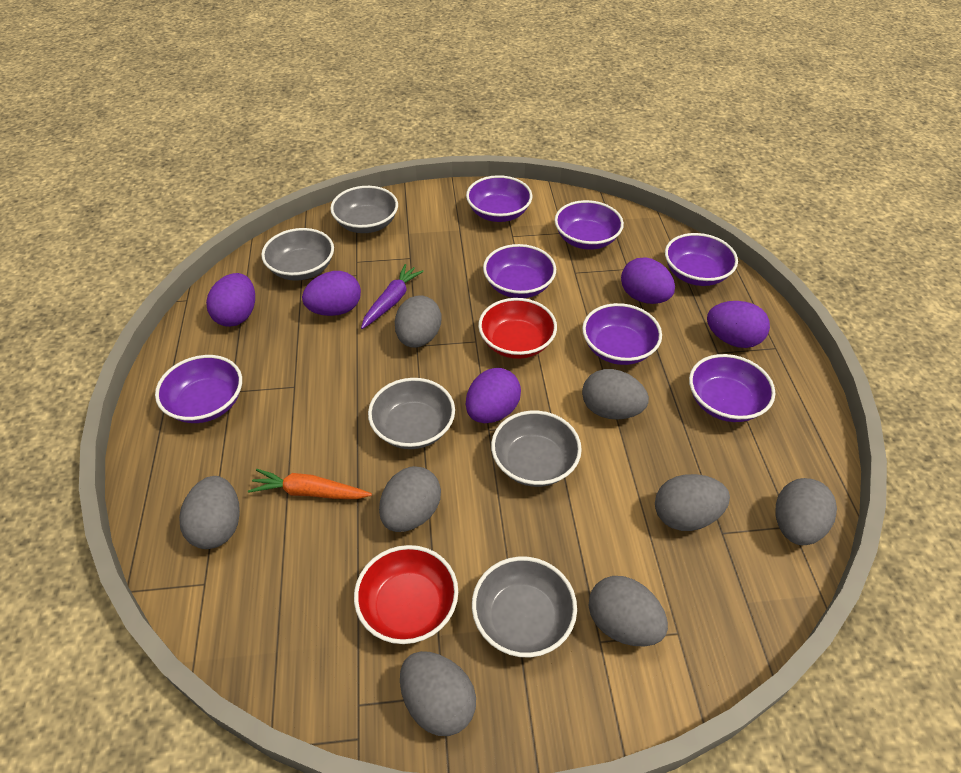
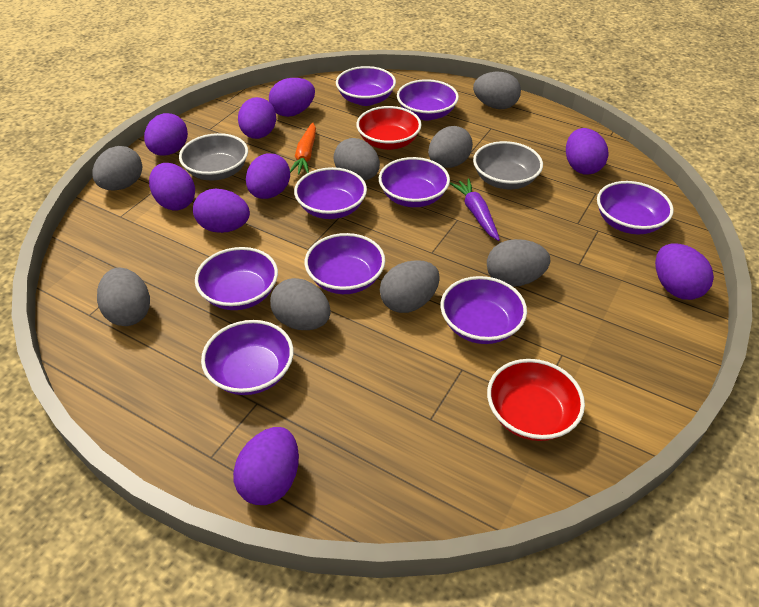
grey bowl: 5 -> 2
purple bowl: 7 -> 9
purple egg: 5 -> 9

